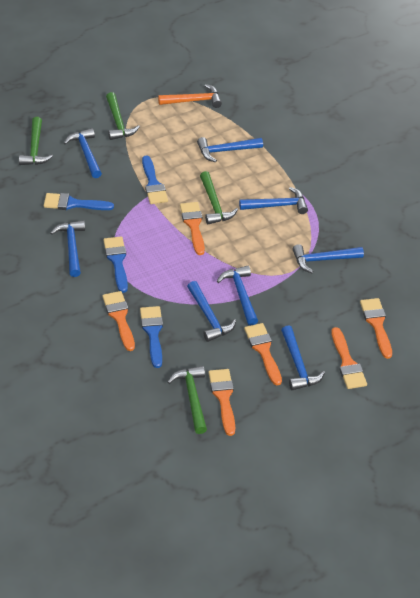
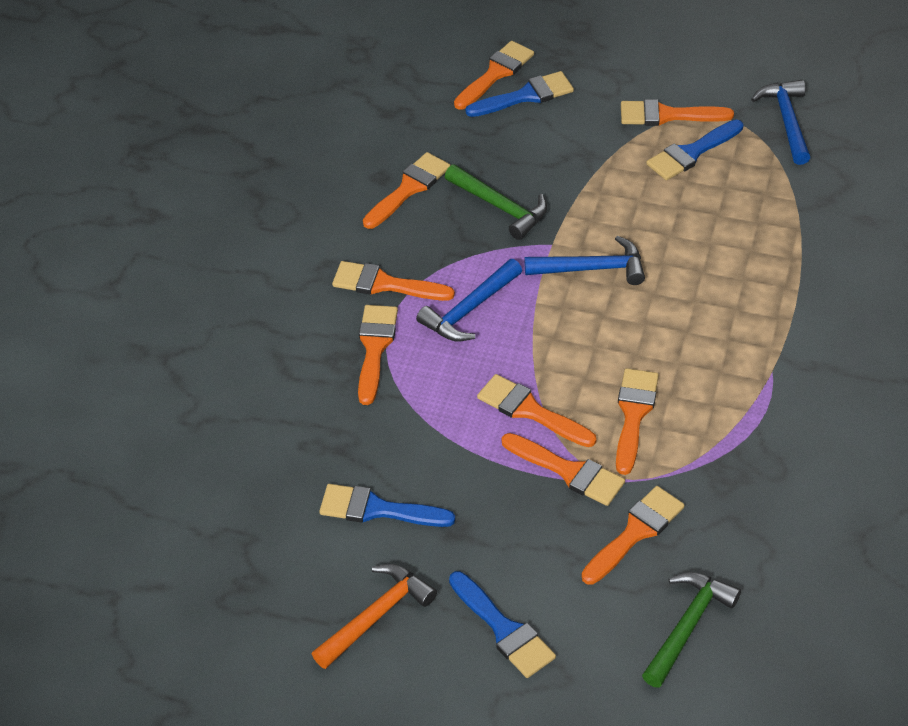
blue hammer: 8 -> 3
green hammer: 4 -> 2
orange brush: 6 -> 9

